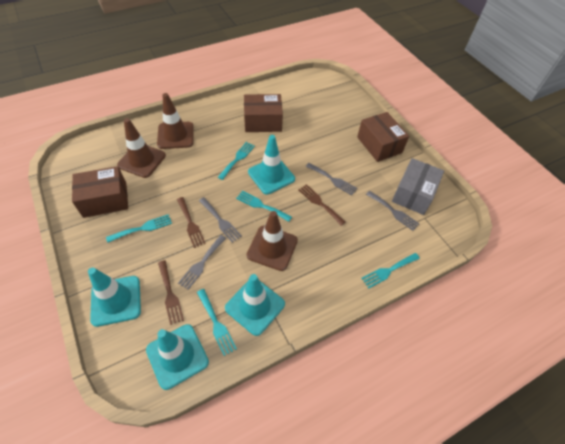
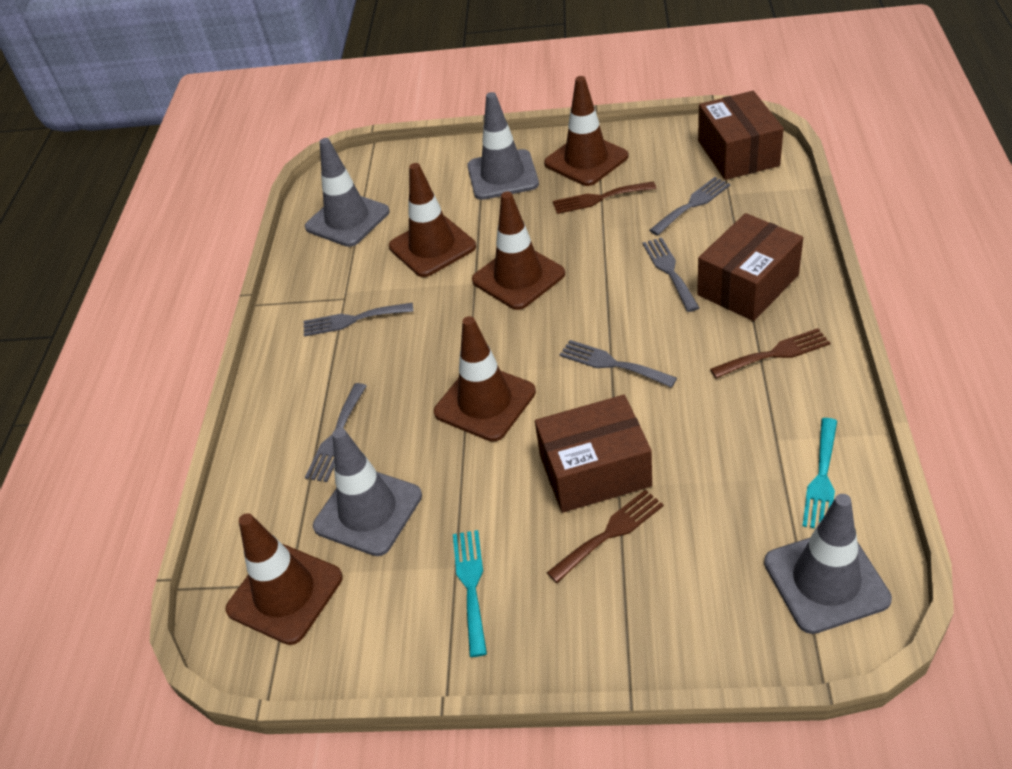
brown traffic cone: 3 -> 5
grey box: 1 -> 0
grey fork: 4 -> 5
grey traffic cone: 0 -> 4
turquoise fork: 5 -> 2
turquoise traffic cone: 4 -> 0

